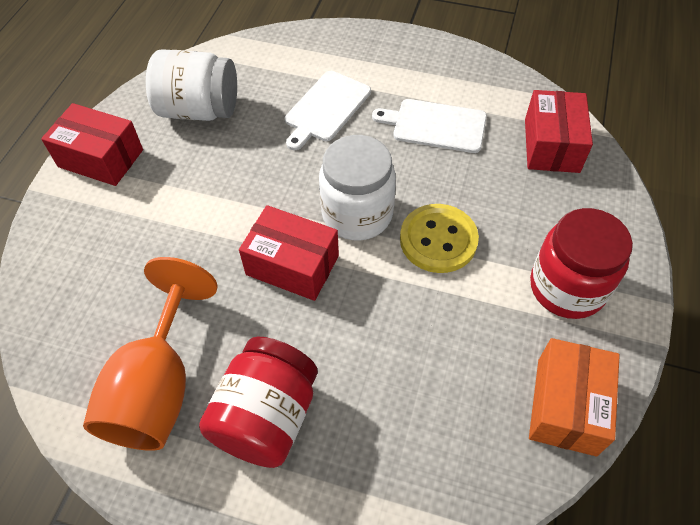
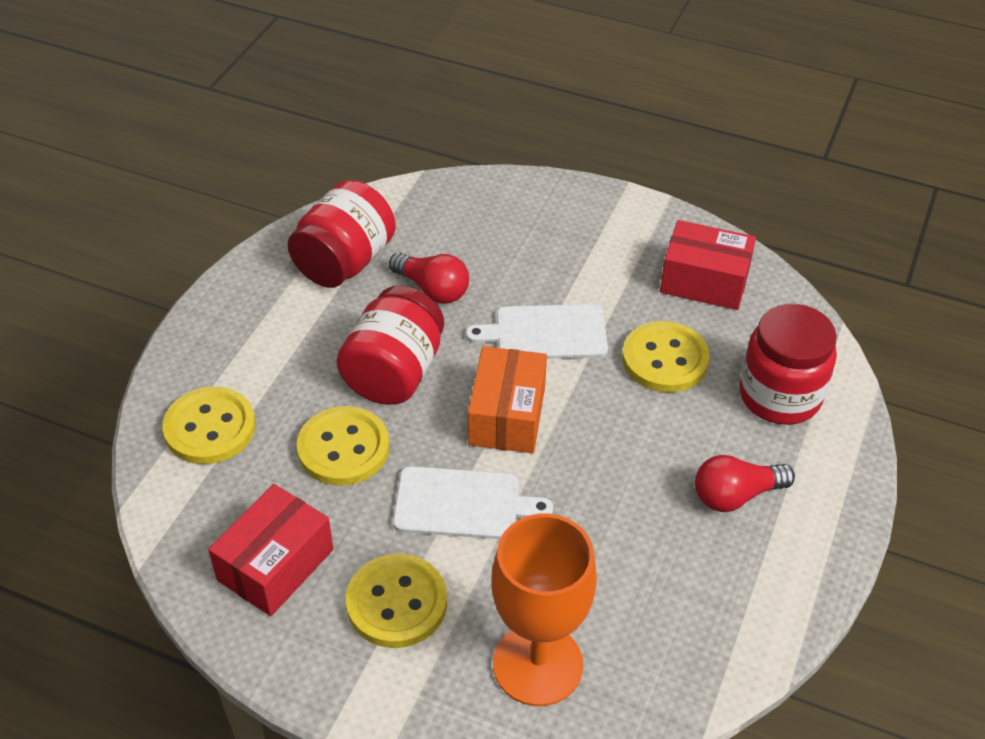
red box: 3 -> 2
red jar: 2 -> 3
red light bulb: 0 -> 2
white jar: 2 -> 0
yellow button: 1 -> 4

